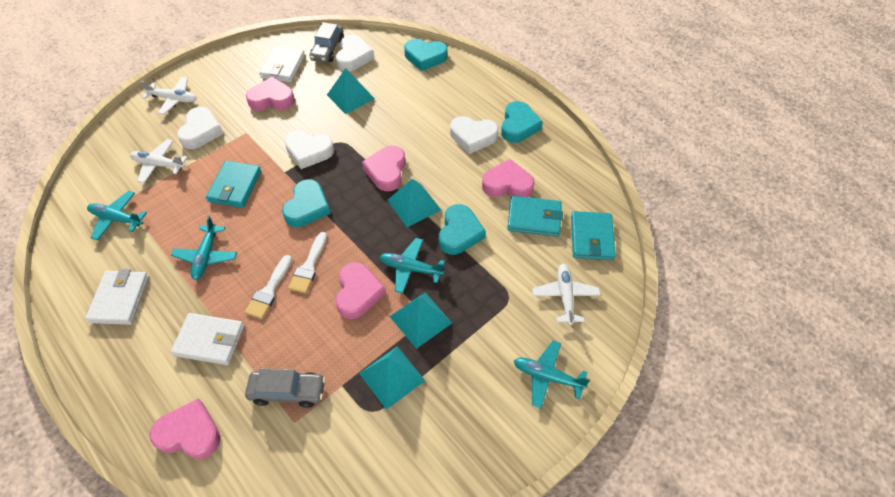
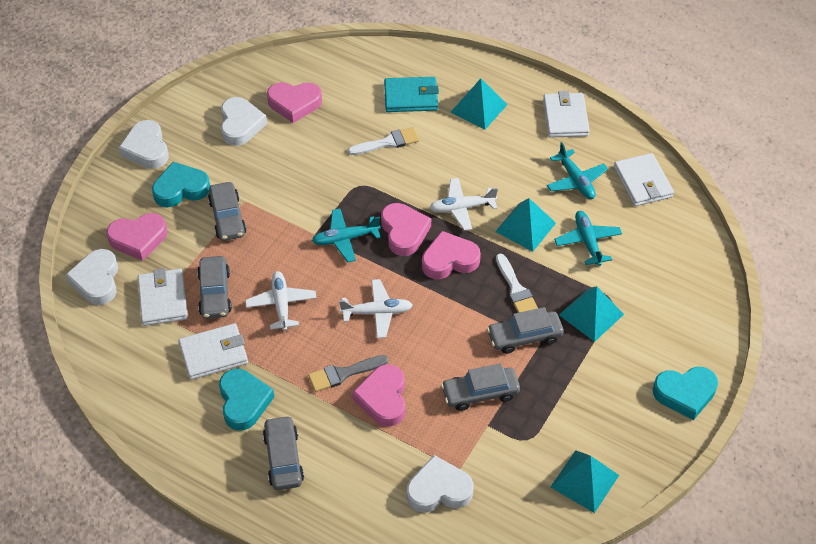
grey brush: 0 -> 1
grey car: 2 -> 5
turquoise heart: 4 -> 3
turquoise plane: 4 -> 3
turquoise wallet: 3 -> 1
white wallet: 3 -> 4

